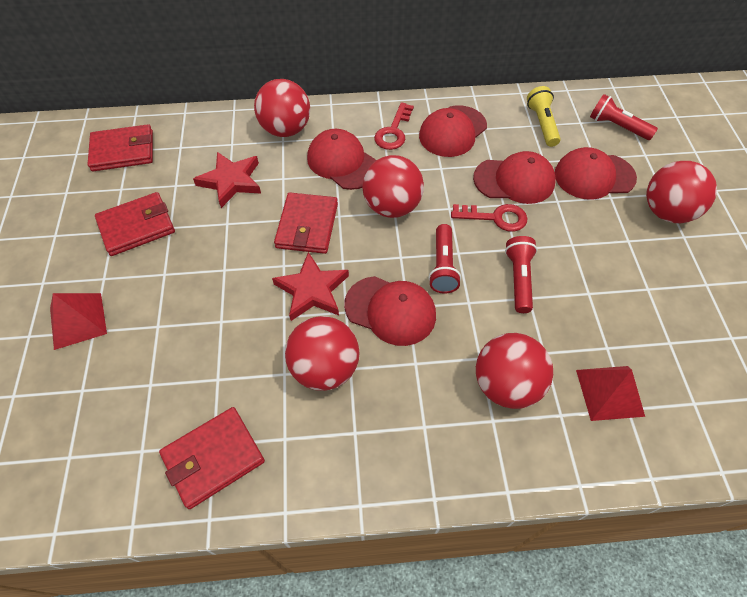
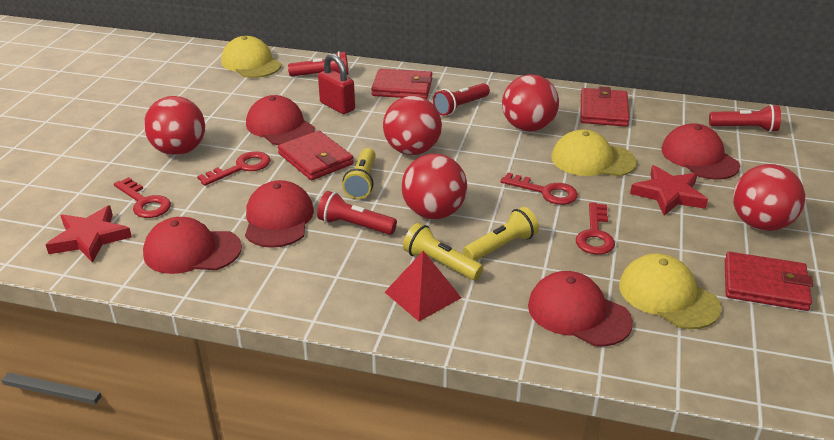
red flashlight: 3 -> 4
red key: 2 -> 4
red padlock: 0 -> 1
red pyramid: 2 -> 1
yellow cap: 0 -> 3
yellow flashlight: 1 -> 3

